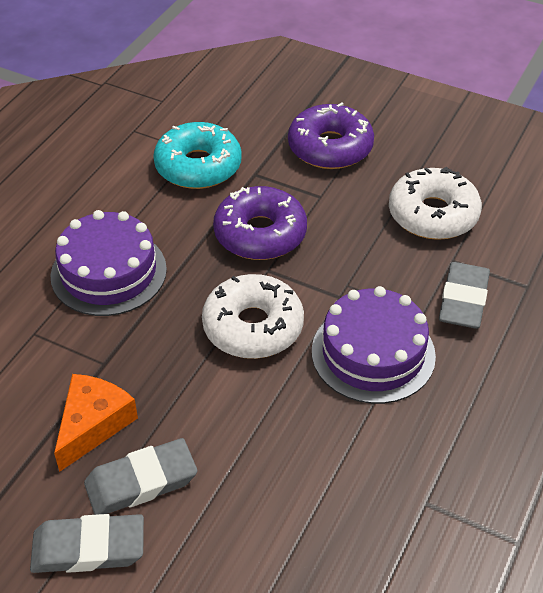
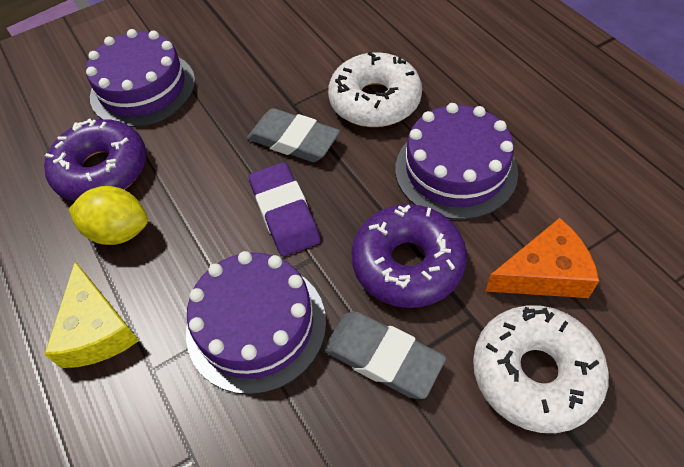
grey eraser: 3 -> 2
purple cake: 2 -> 3
purple eraser: 0 -> 1
turquoise donut: 1 -> 0
yellow cheese: 0 -> 1
yellow lemon: 0 -> 1

